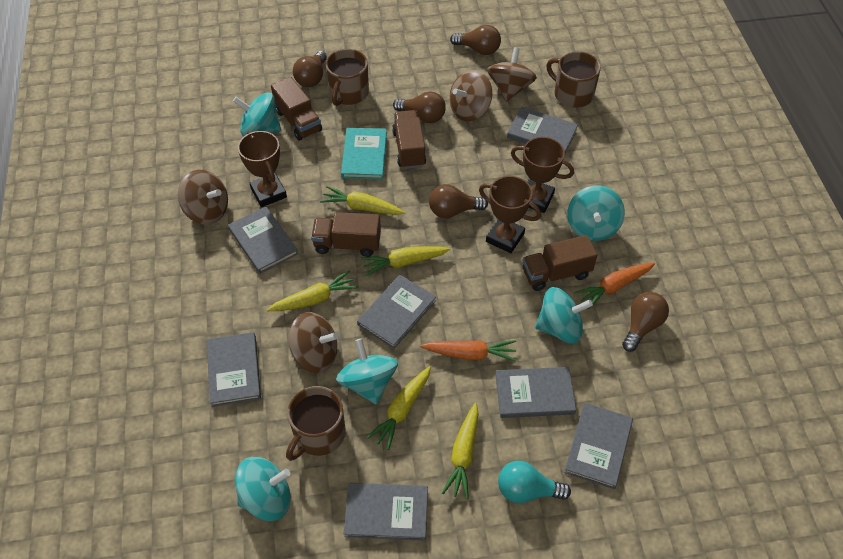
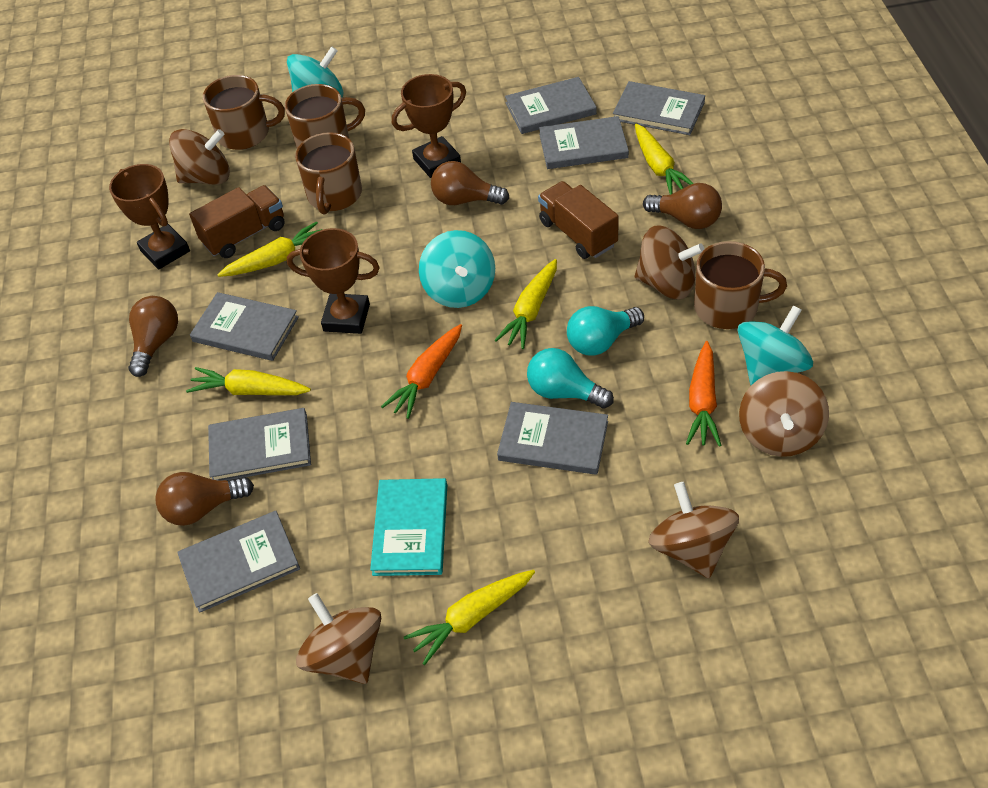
brown light bulb: 5 -> 4
brown mug: 3 -> 4
brown spinning top: 4 -> 5
brown truck: 4 -> 2
turquoise light bulb: 1 -> 2
turquoise spinning top: 5 -> 3

